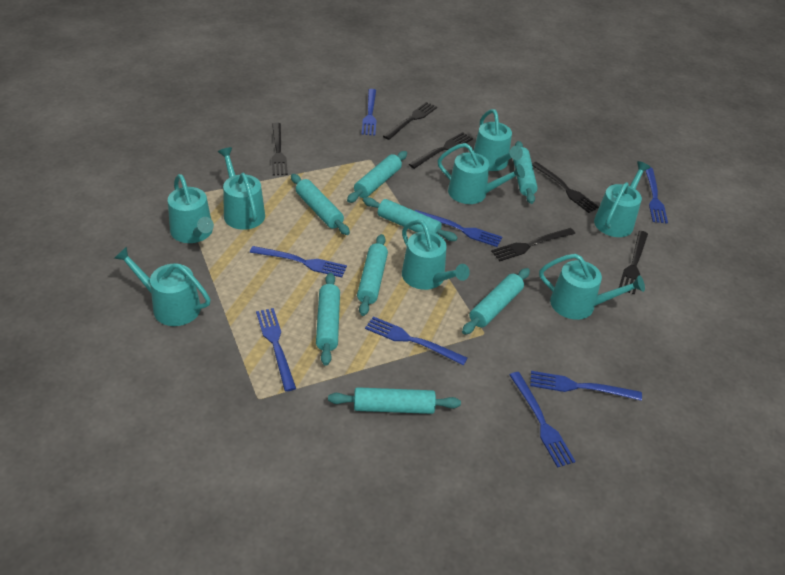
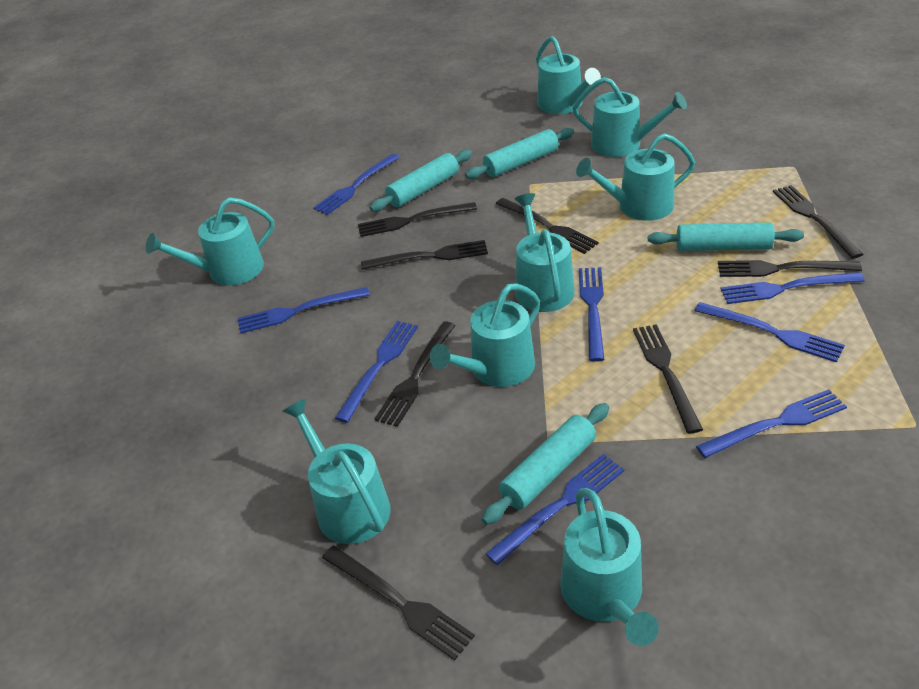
black fork: 6 -> 8
turquoise rolling pin: 8 -> 4

